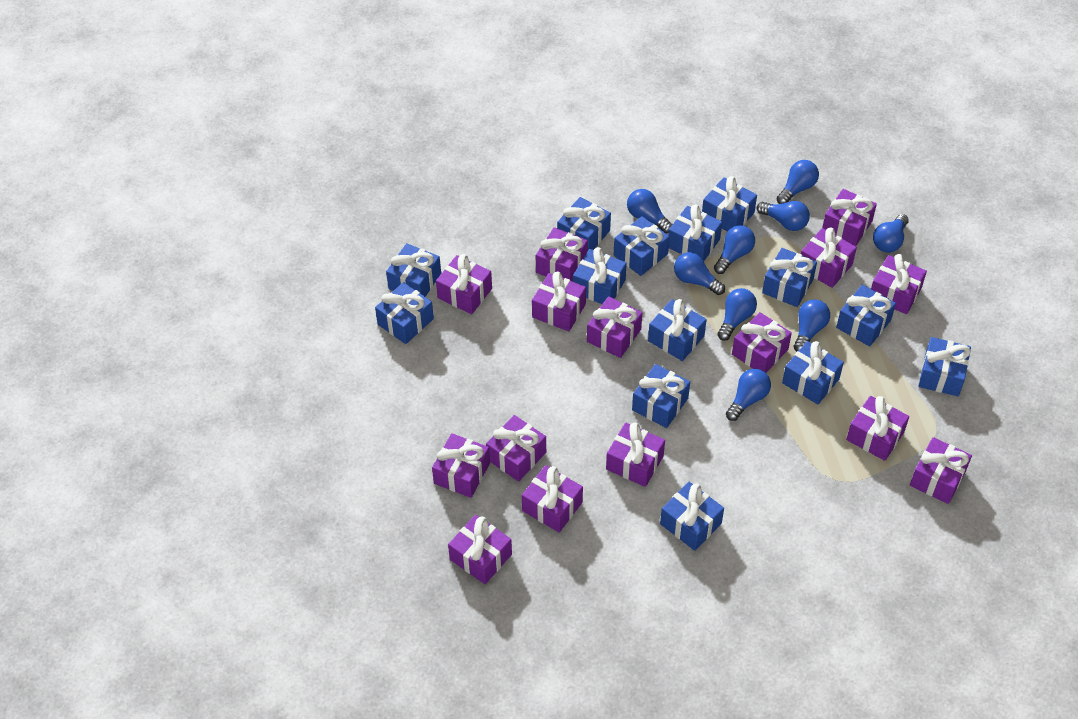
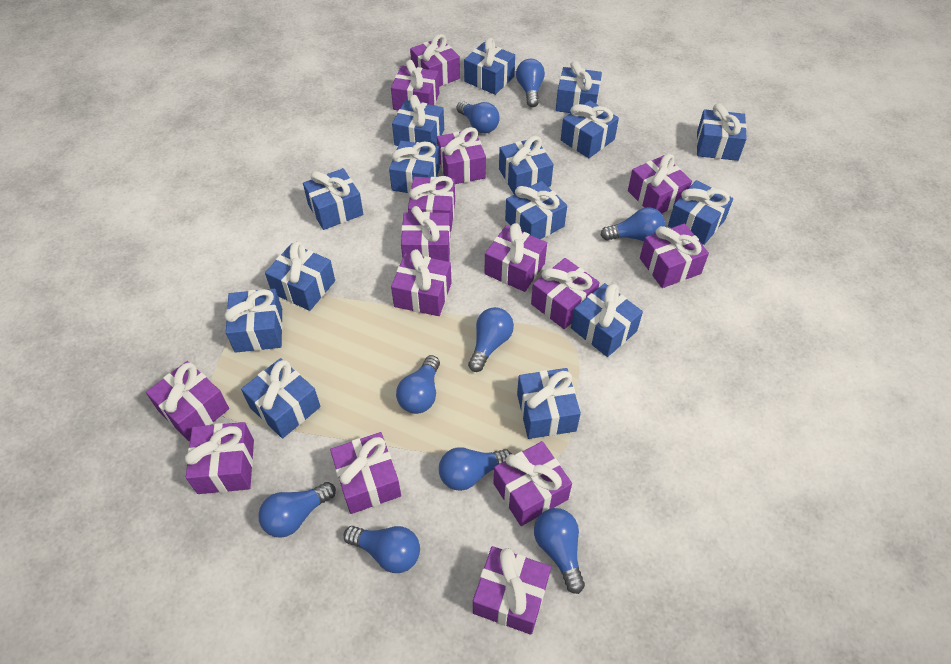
blue gift: 14 -> 15

